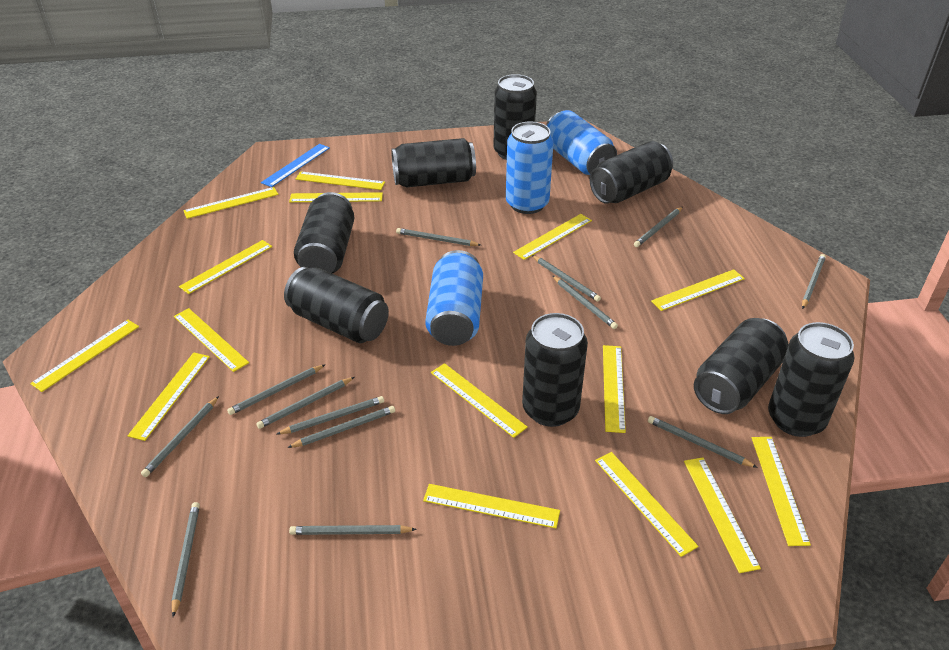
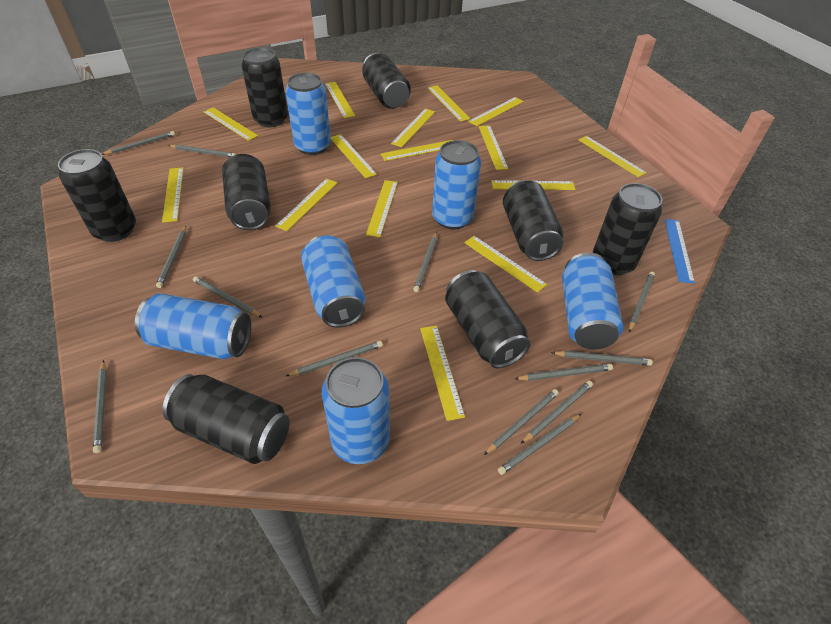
blue can: 3 -> 6

